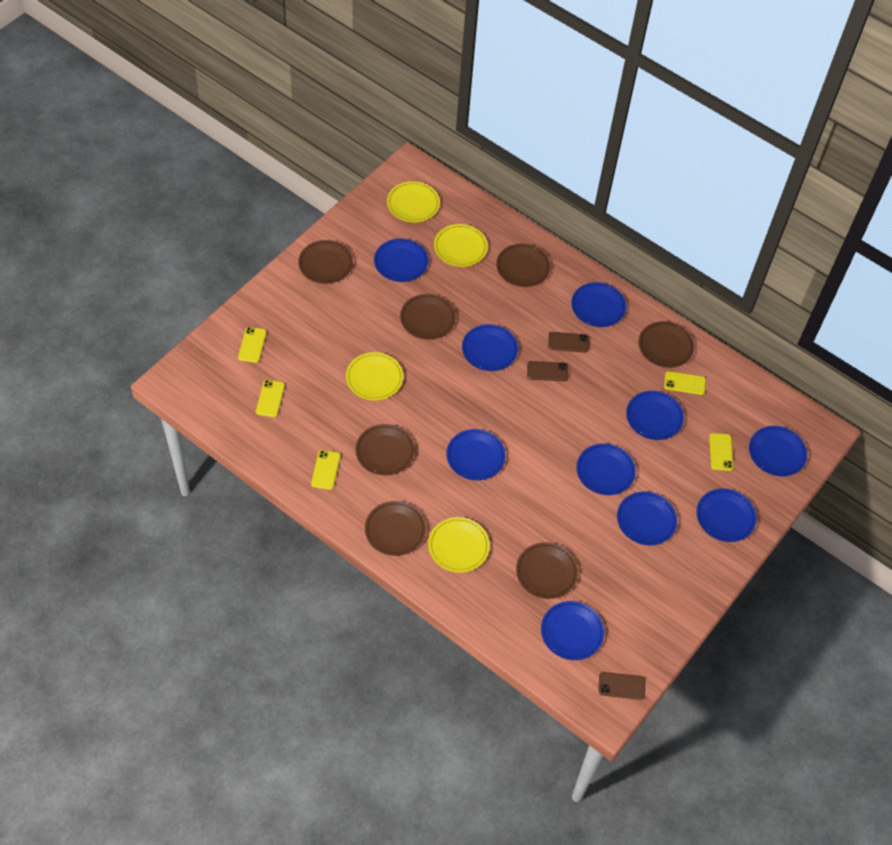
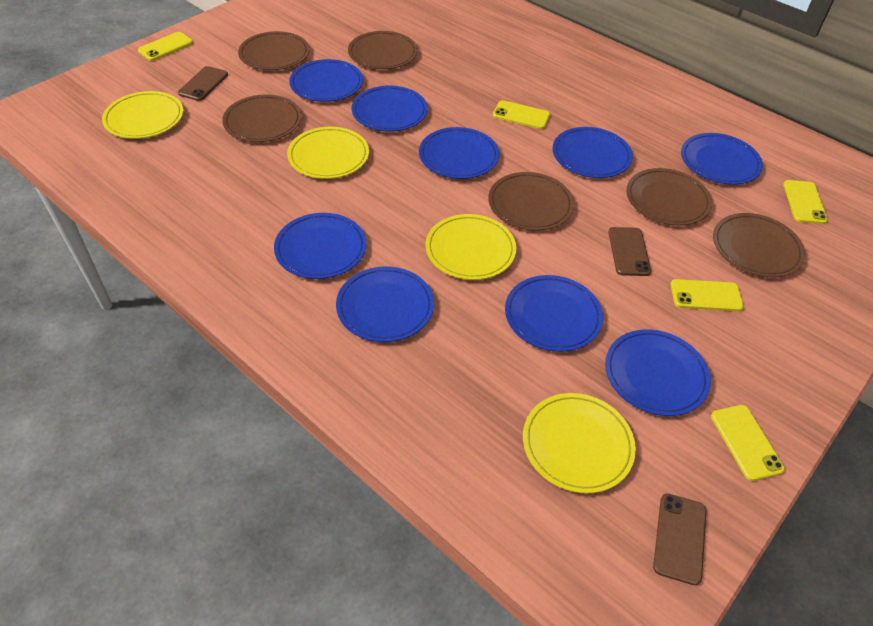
blue plate: 10 -> 9
brown plate: 7 -> 6

